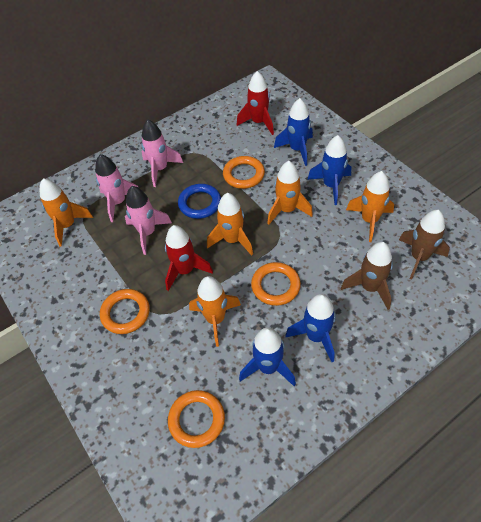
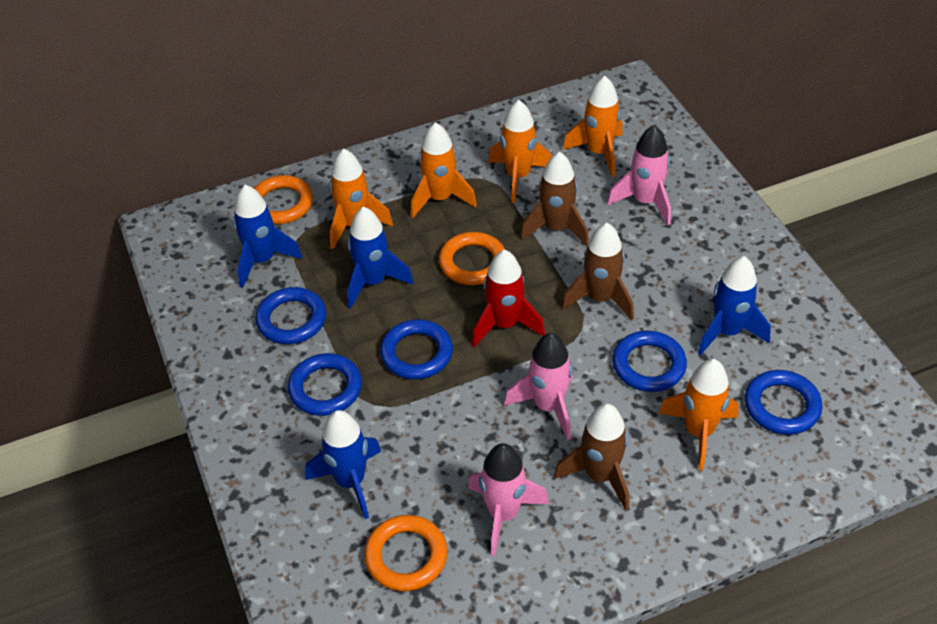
blue ring: 1 -> 5
brown rocket: 2 -> 3
orange ring: 4 -> 3
red rocket: 2 -> 1

